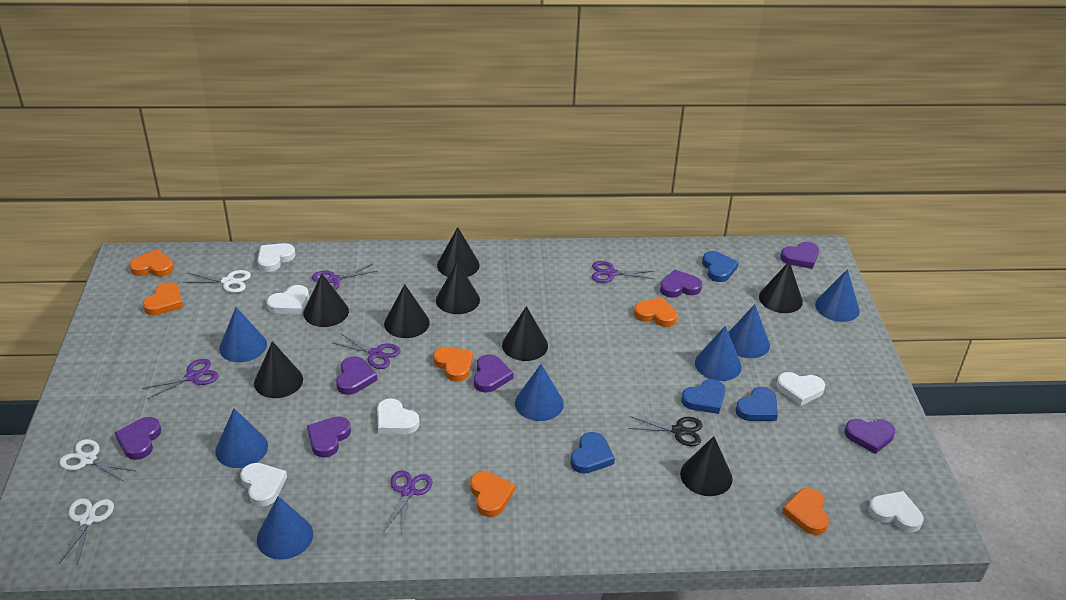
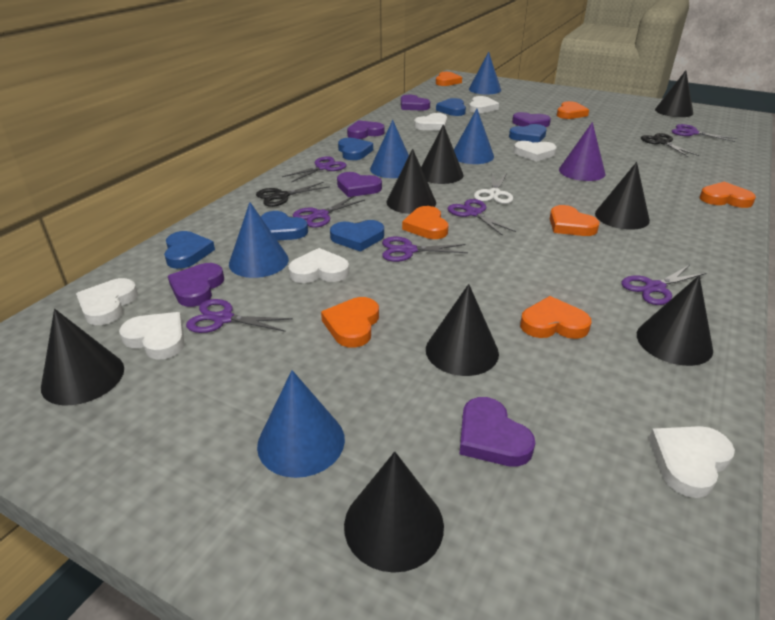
black scissors: 1 -> 2
blue cone: 7 -> 5
blue heart: 4 -> 6
orange heart: 6 -> 7
purple cone: 0 -> 1
purple heart: 7 -> 6
purple scissors: 5 -> 7
white heart: 6 -> 7
white scissors: 3 -> 1

